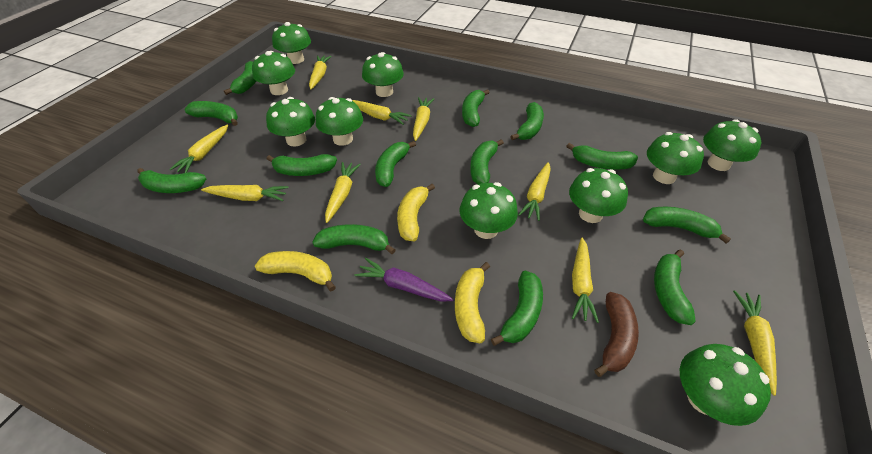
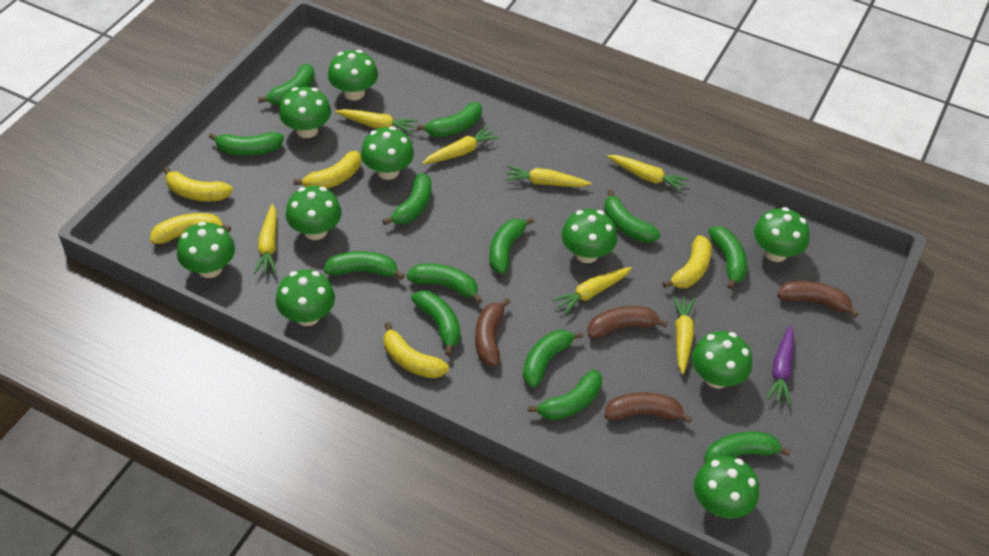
brown banana: 1 -> 4
yellow banana: 3 -> 5
yellow carrot: 9 -> 7

